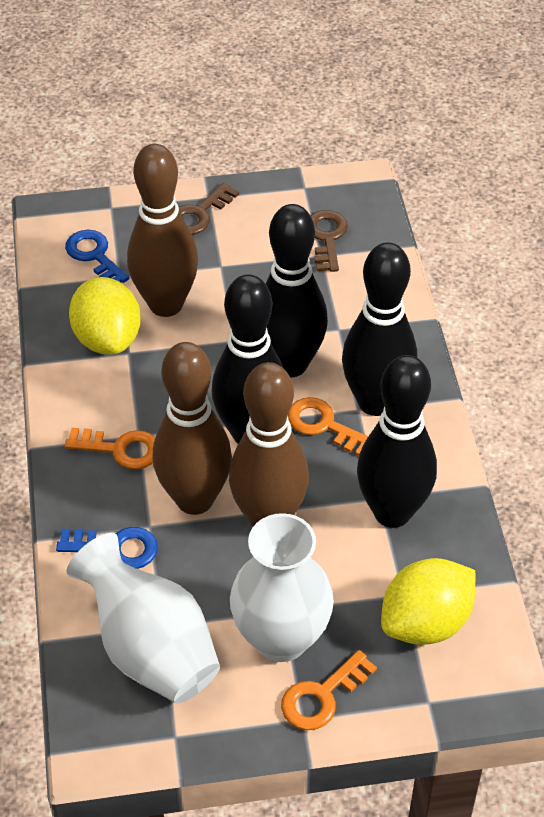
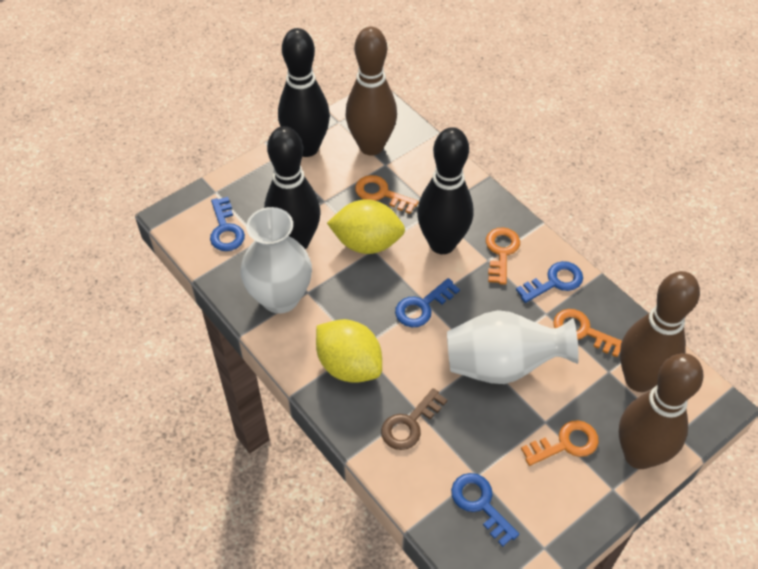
black bowling pin: 4 -> 3
blue key: 2 -> 4
brown key: 2 -> 1
orange key: 3 -> 4

